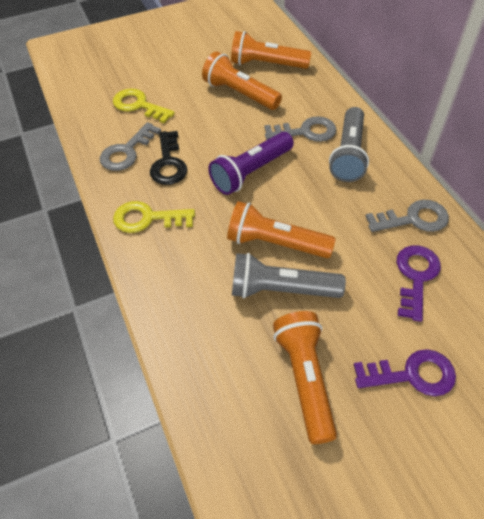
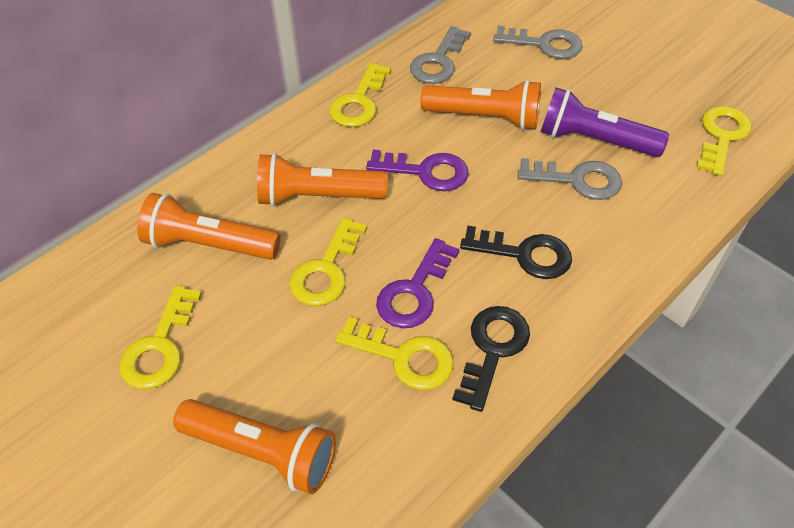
black key: 1 -> 2
grey flashlight: 2 -> 0
yellow key: 2 -> 5

